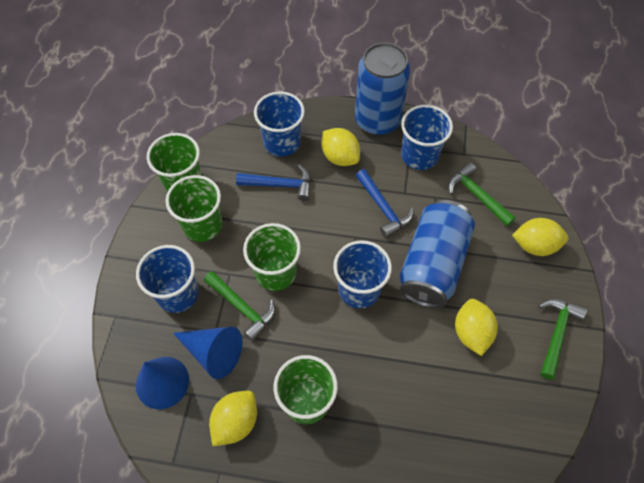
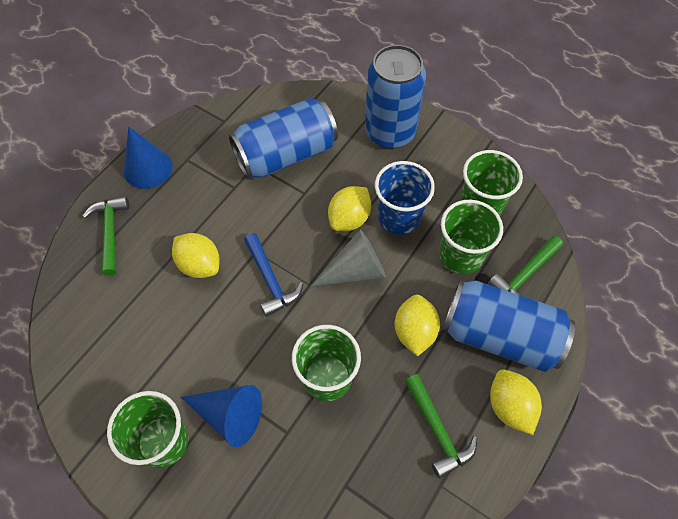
blue can: 2 -> 3
blue cup: 4 -> 1
blue hammer: 2 -> 1
grey cone: 0 -> 1

